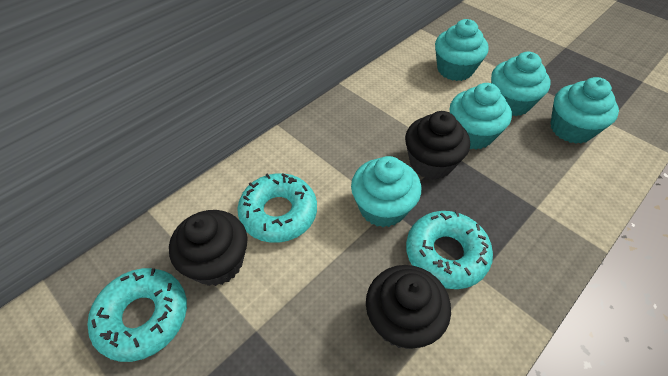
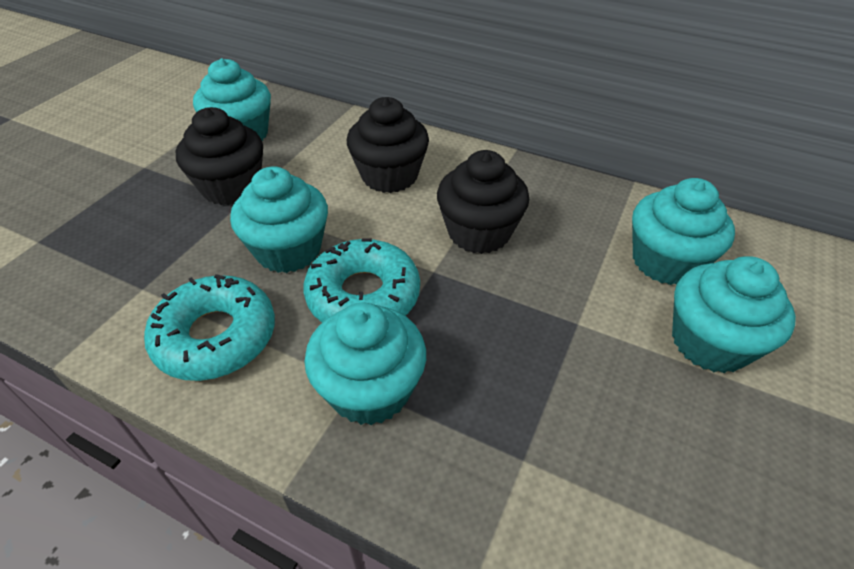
turquoise donut: 3 -> 2

